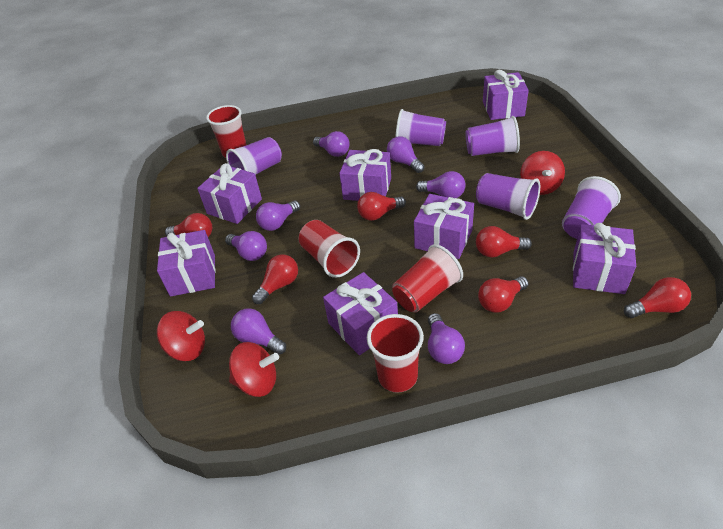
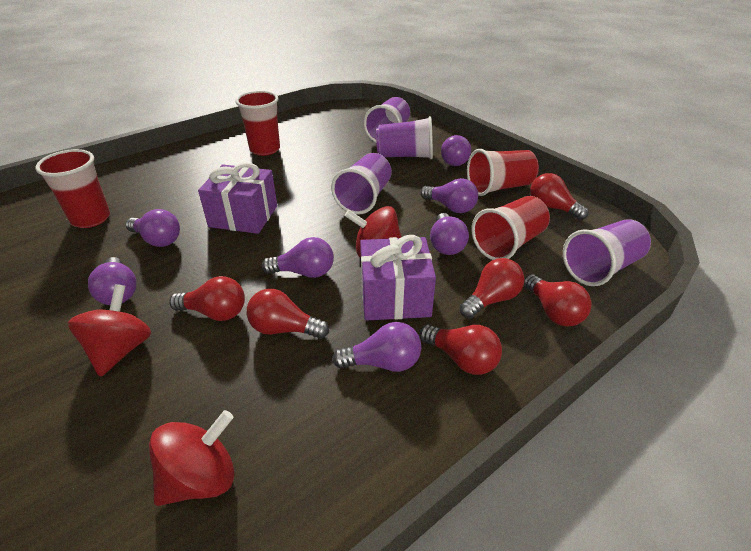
purple cup: 5 -> 4
purple gift: 7 -> 2

